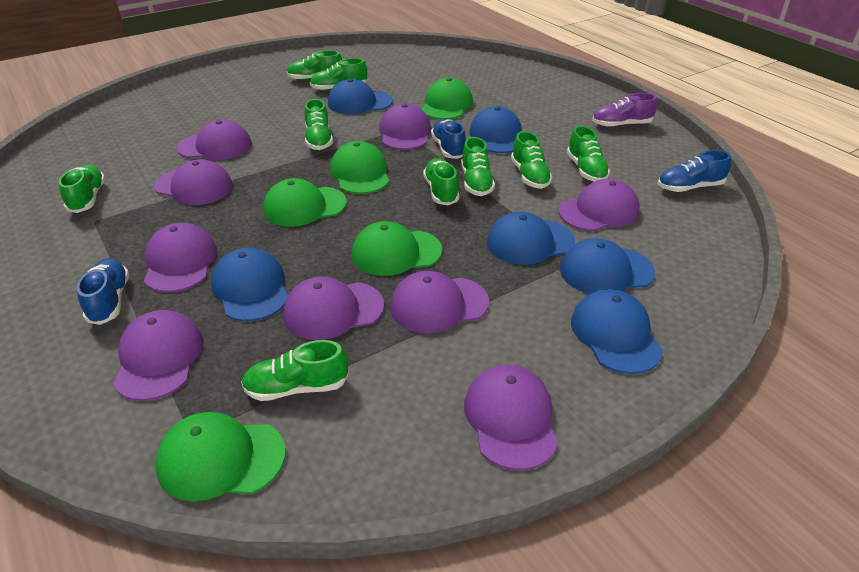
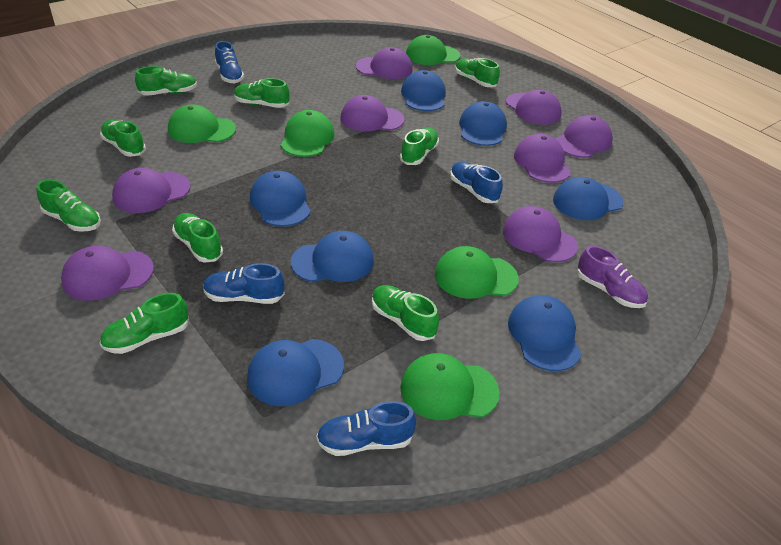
blue cap: 6 -> 7
blue shoe: 3 -> 4
purple cap: 9 -> 8

